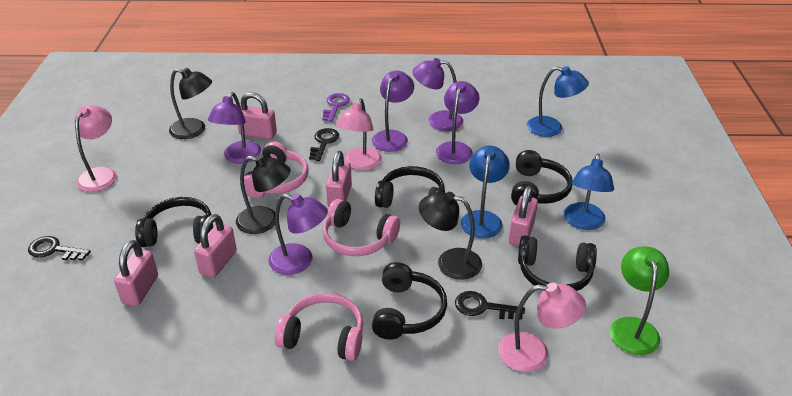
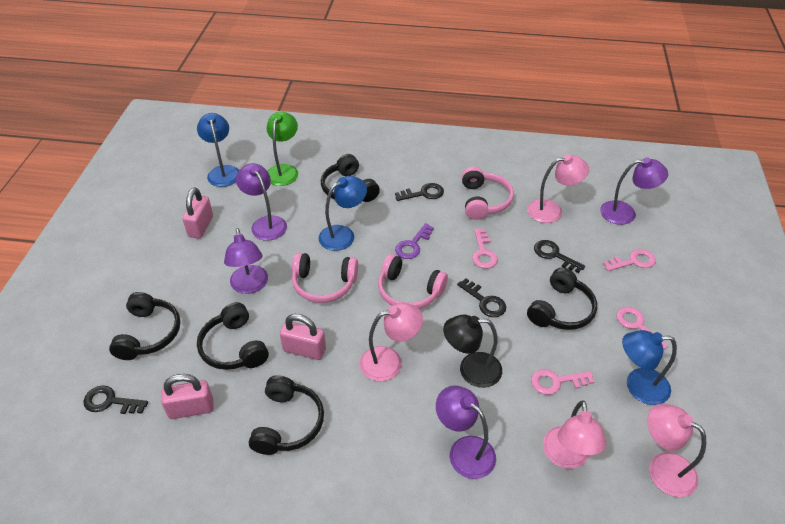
black key: 3 -> 4
black lamp: 3 -> 1
pink key: 0 -> 4
pink lamp: 3 -> 4
pink padlock: 5 -> 3
purple lamp: 5 -> 4

